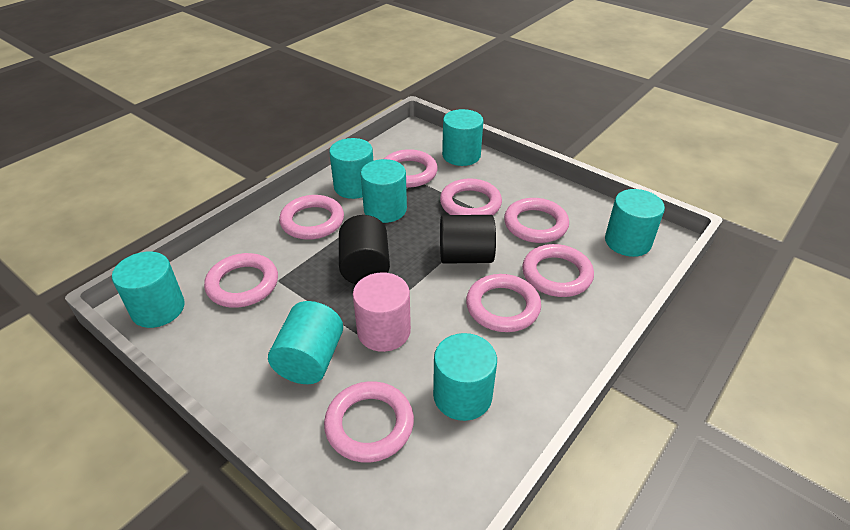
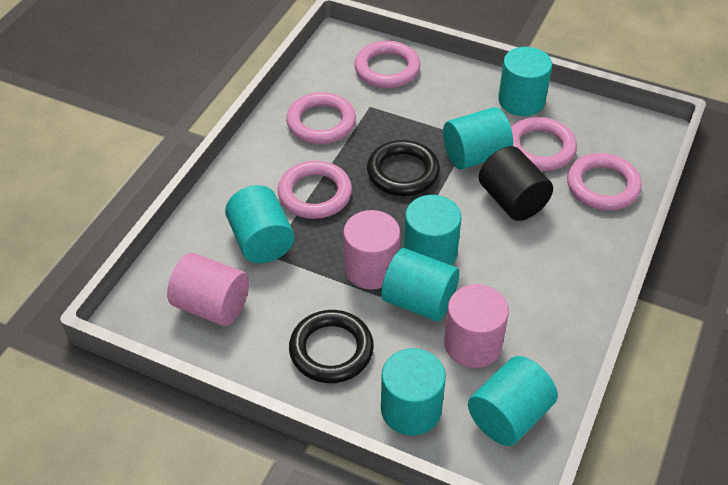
black cylinder: 2 -> 1
black ring: 0 -> 2
pink cylinder: 1 -> 3
pink ring: 8 -> 5

